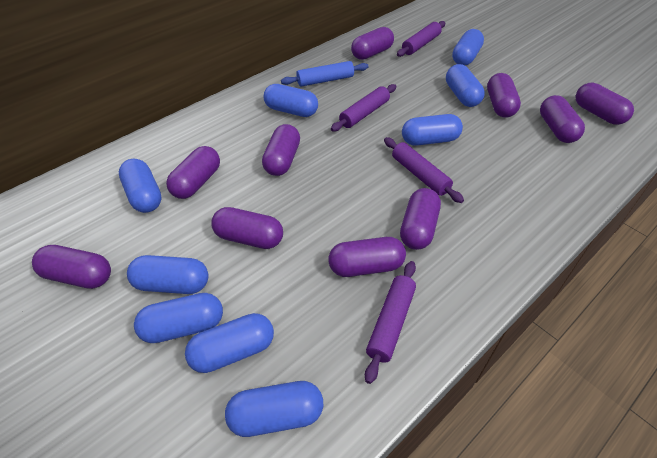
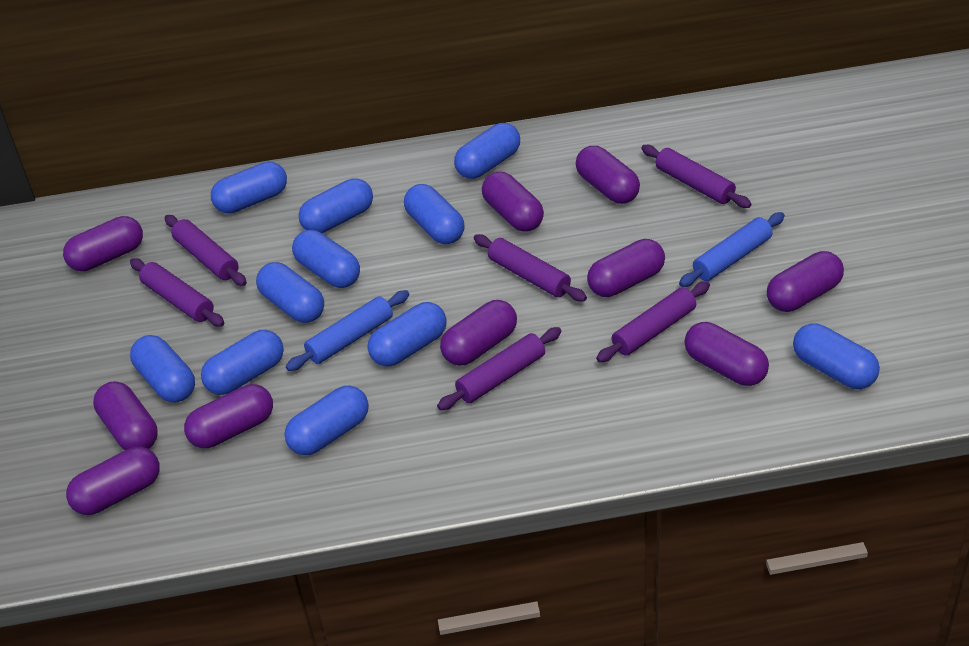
blue capsule: 9 -> 11
blue rolling pin: 1 -> 2
purple rolling pin: 4 -> 6

